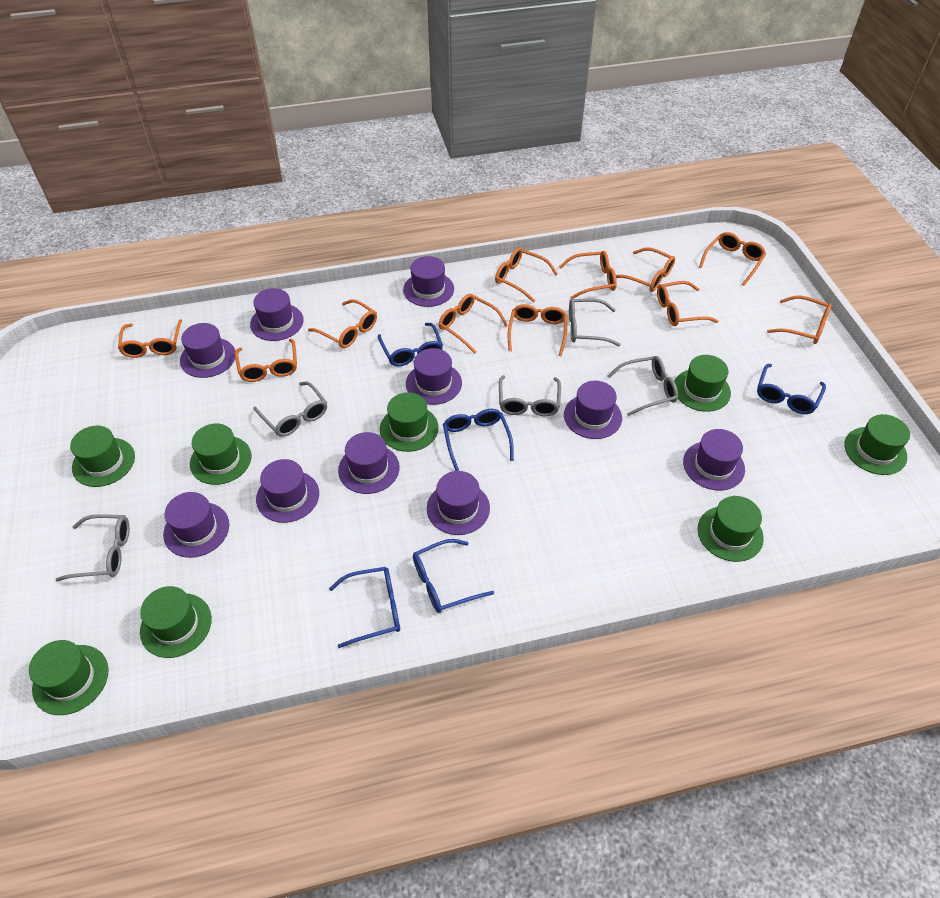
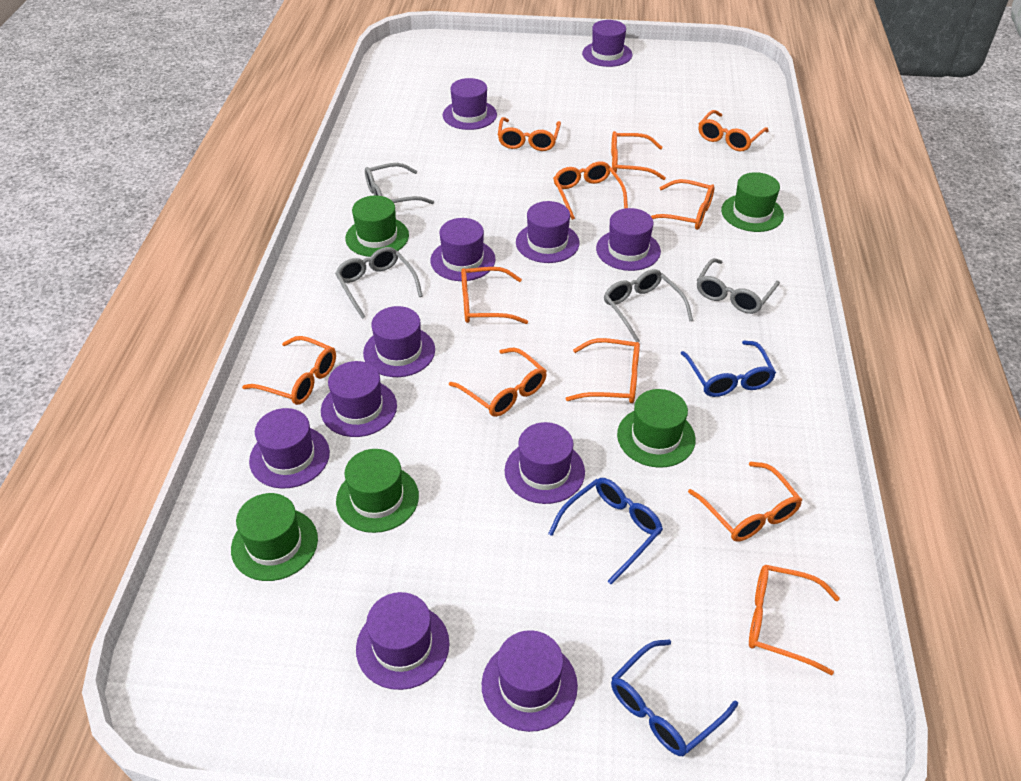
blue glasses: 5 -> 3
green hat: 8 -> 5
grey glasses: 5 -> 4
purple hat: 10 -> 11

